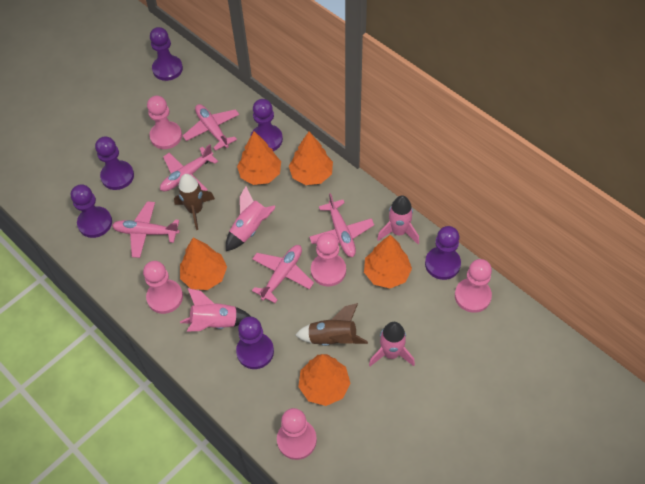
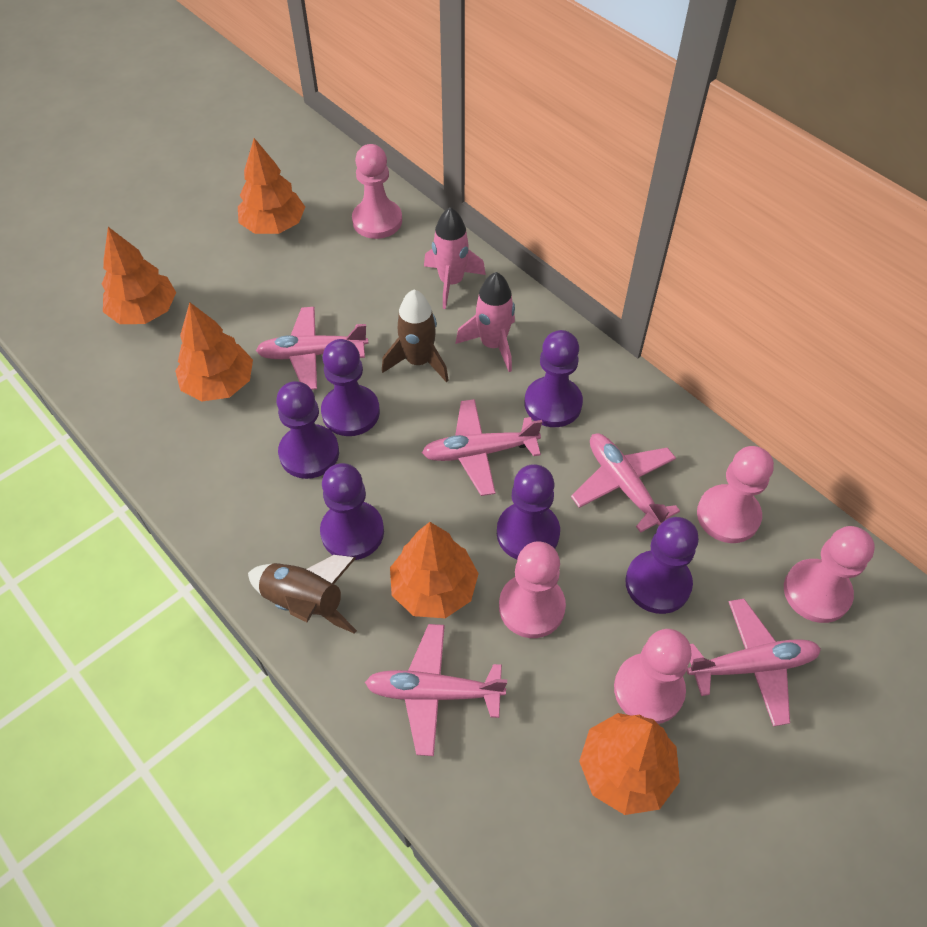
pink rocket: 4 -> 2

